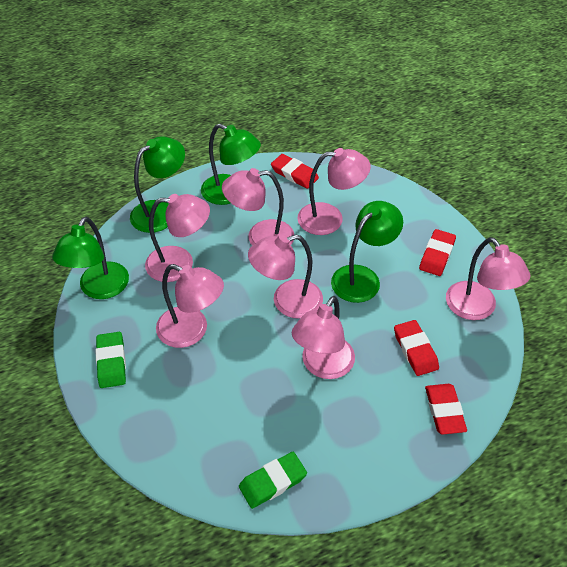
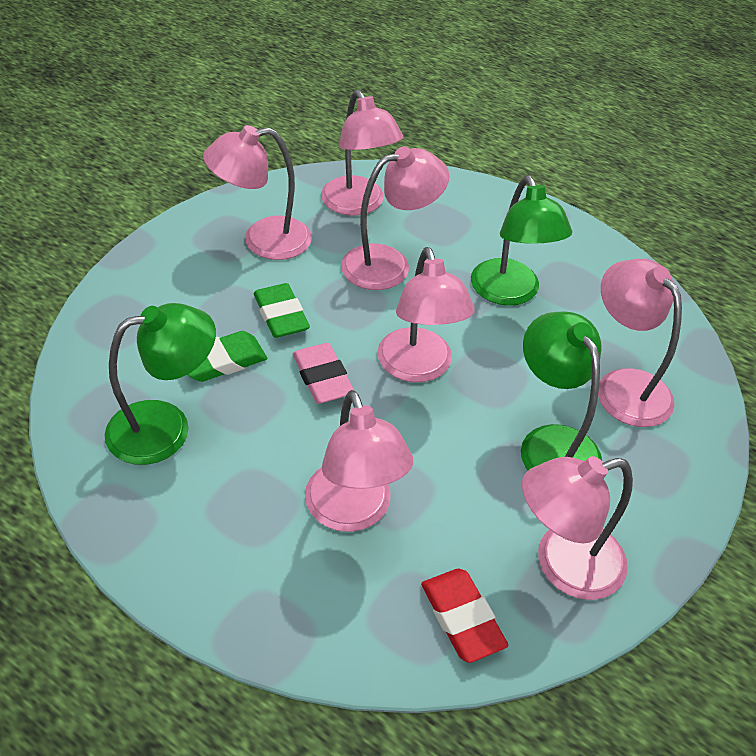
green lamp: 4 -> 3
pink eraser: 0 -> 1
red eraser: 4 -> 1

